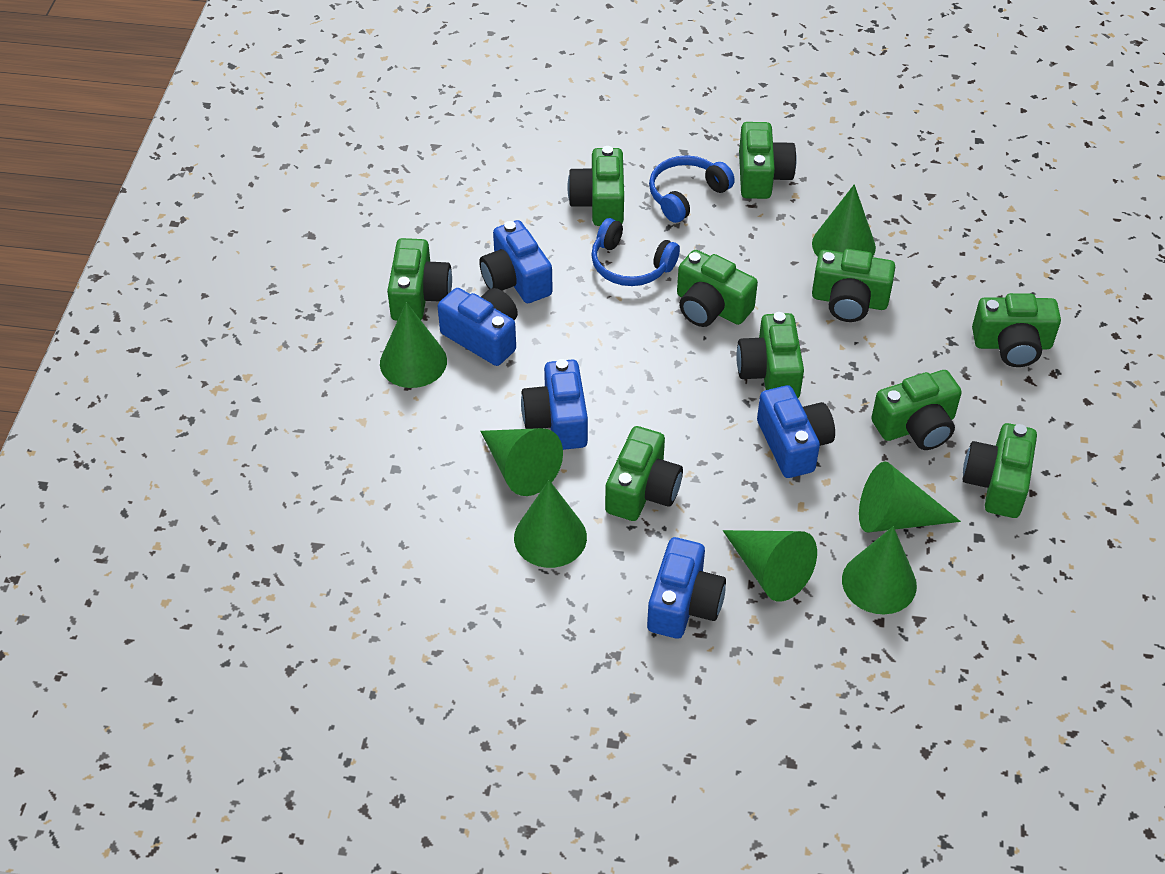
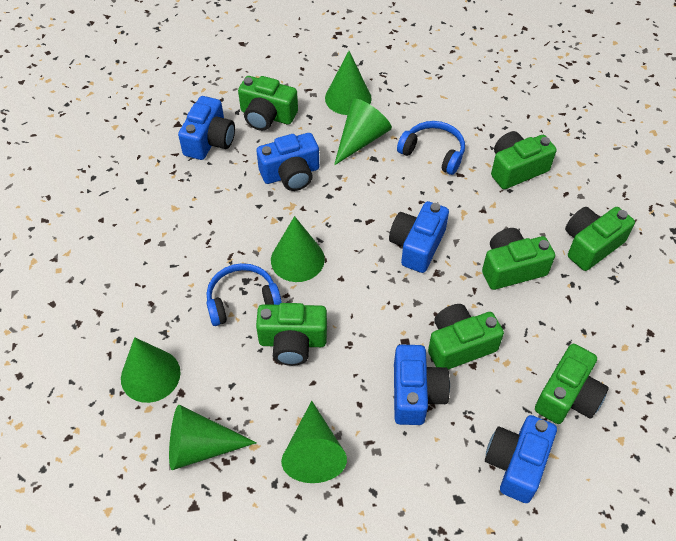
green camera: 10 -> 7
green cone: 7 -> 6

